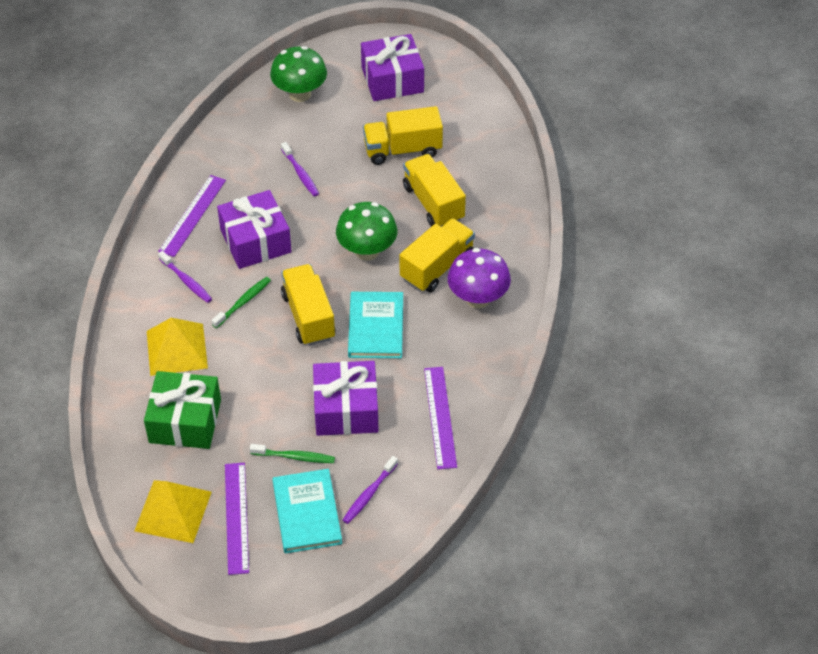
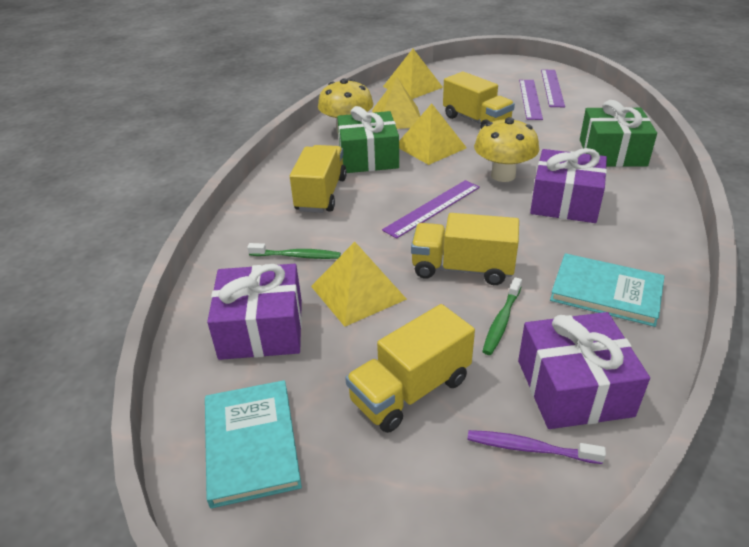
green gift: 1 -> 2
green mushroom: 2 -> 0
purple mushroom: 1 -> 0
purple toothbrush: 3 -> 1
yellow mushroom: 0 -> 2
yellow pyramid: 2 -> 4

